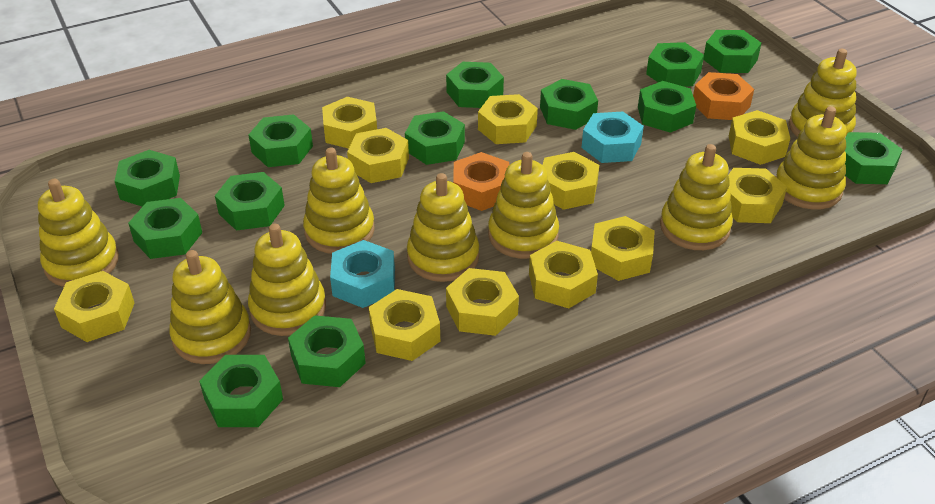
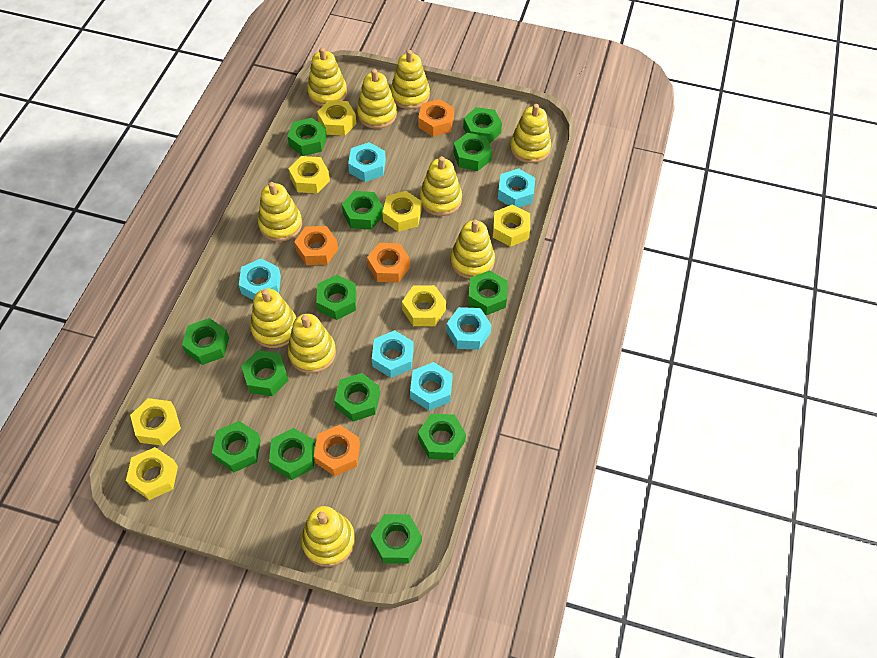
orange nut: 2 -> 4
turquoise nut: 2 -> 6
yellow nut: 11 -> 7
yellow stacking toy: 9 -> 10

